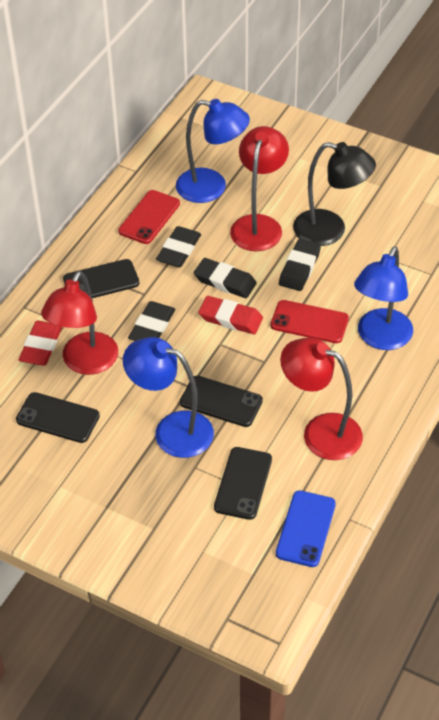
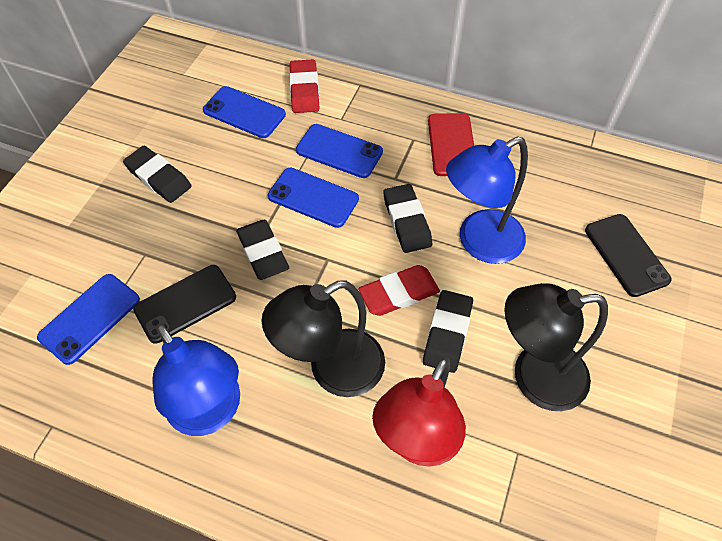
black lamp: 1 -> 2
black phone: 4 -> 2
blue lamp: 3 -> 2
blue phone: 1 -> 4
red lamp: 3 -> 1
red phone: 2 -> 1

